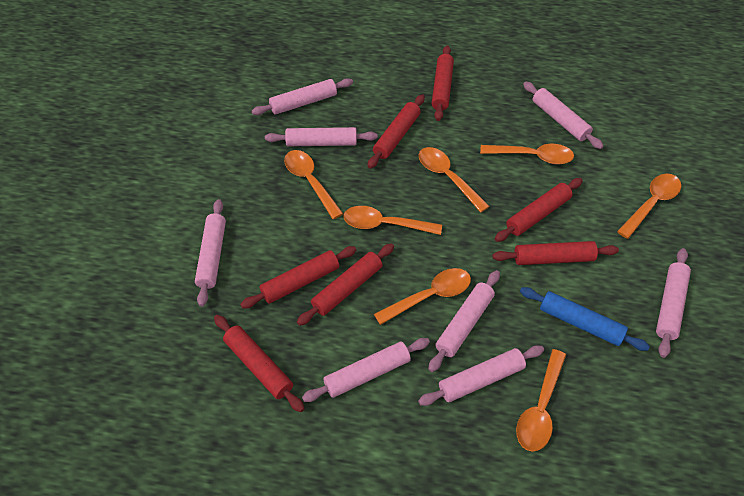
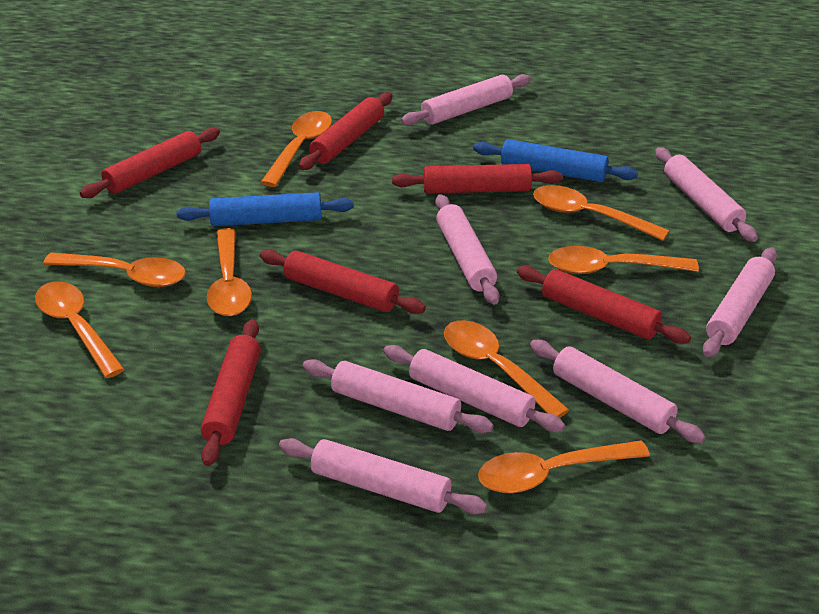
blue rolling pin: 1 -> 2
orange spoon: 7 -> 8
red rolling pin: 7 -> 6

